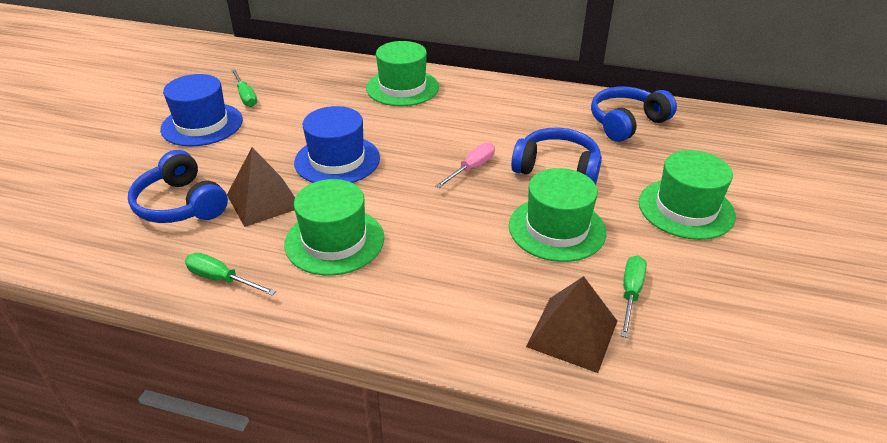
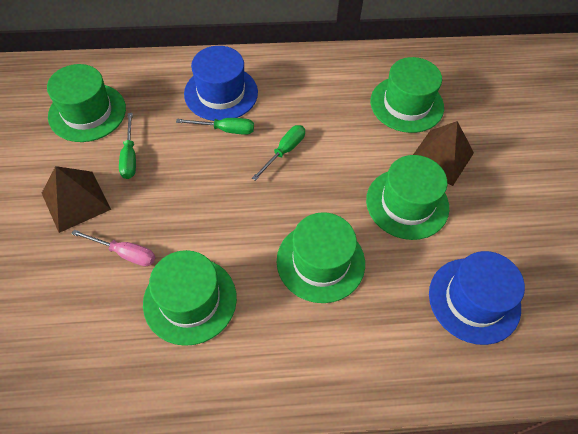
blue headphones: 3 -> 0
green hat: 4 -> 5

